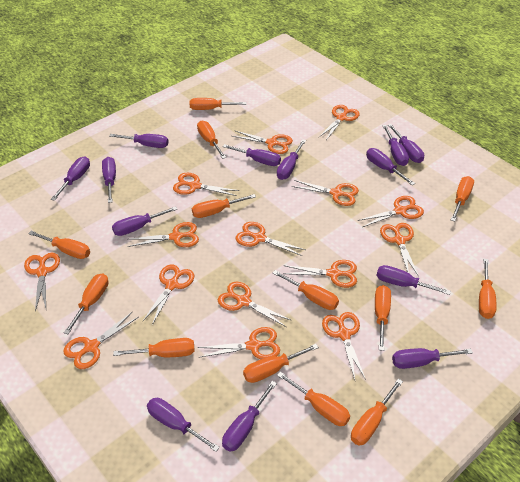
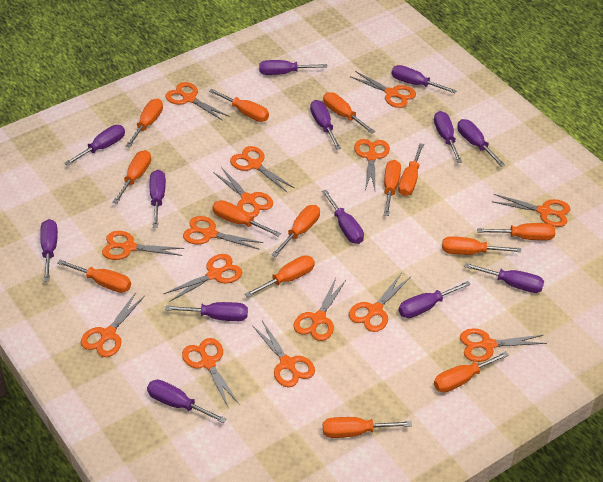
orange screwdriver: 13 -> 14

